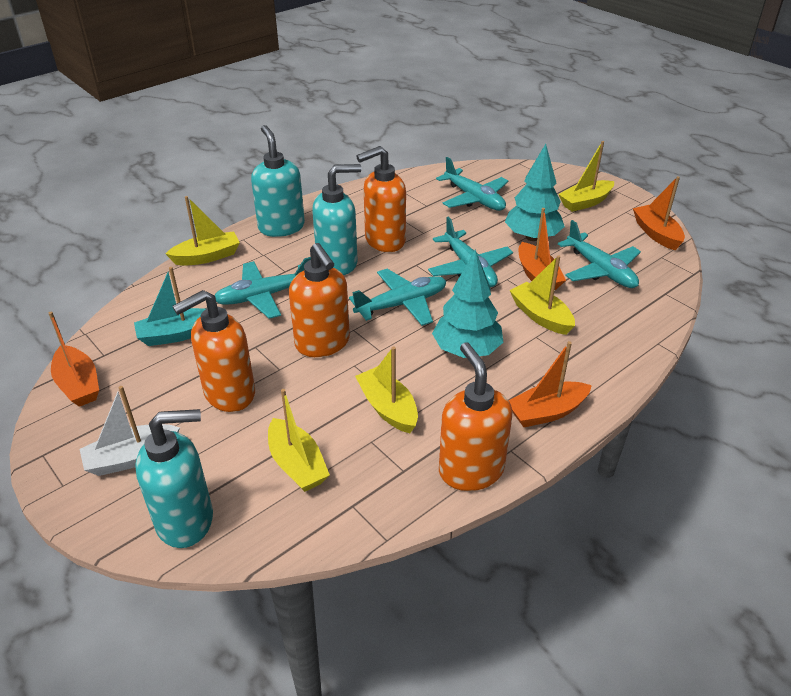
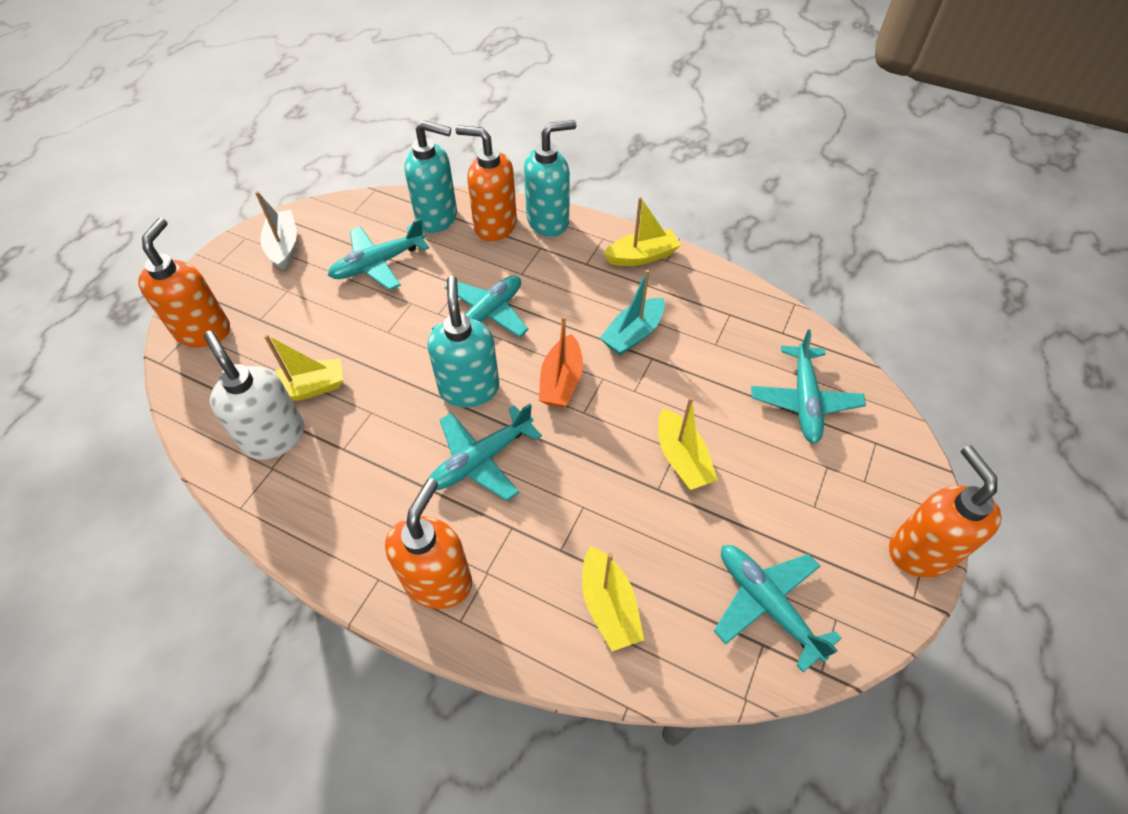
orange boat: 4 -> 1
turquoise tree: 2 -> 0
white soap dispenser: 0 -> 1
yellow boat: 5 -> 4

